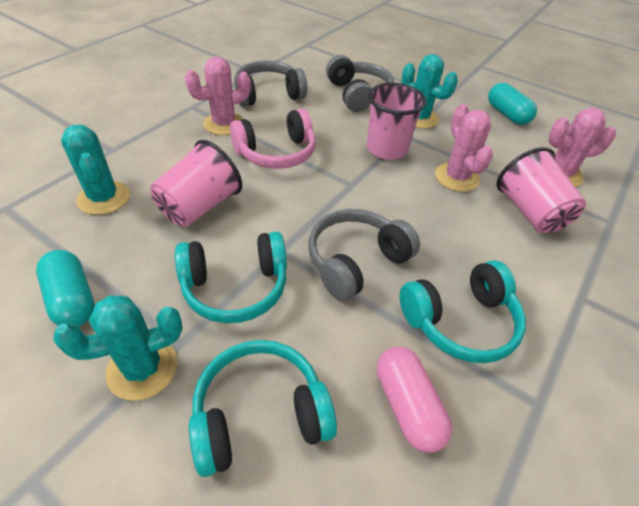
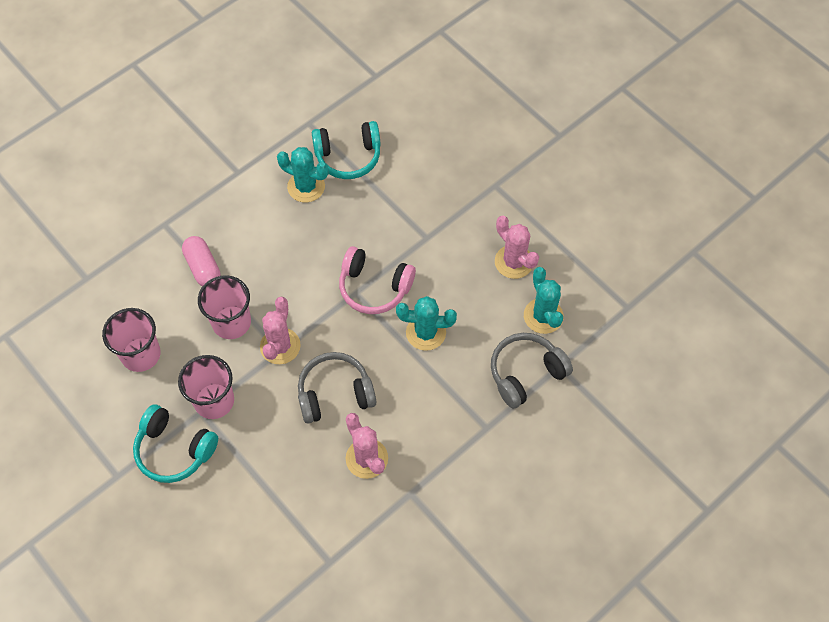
grey headphones: 3 -> 2
turquoise capsule: 2 -> 0
turquoise headphones: 3 -> 2

